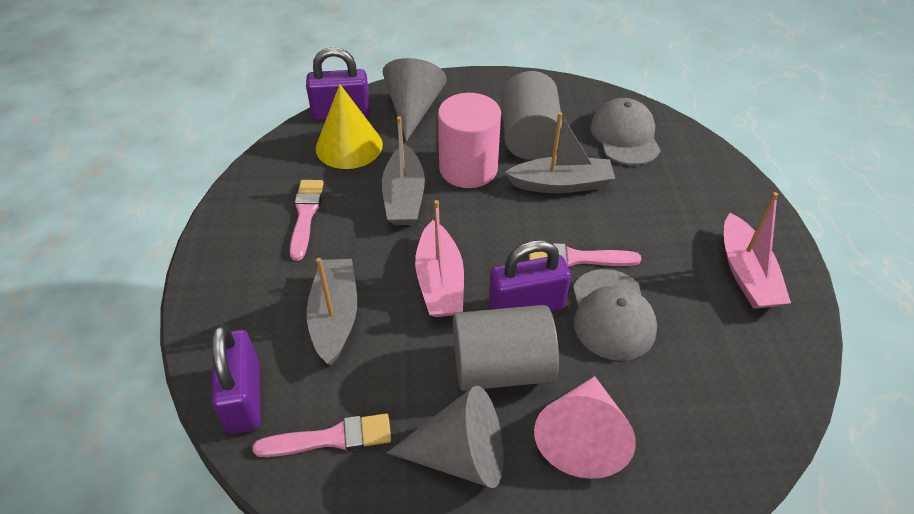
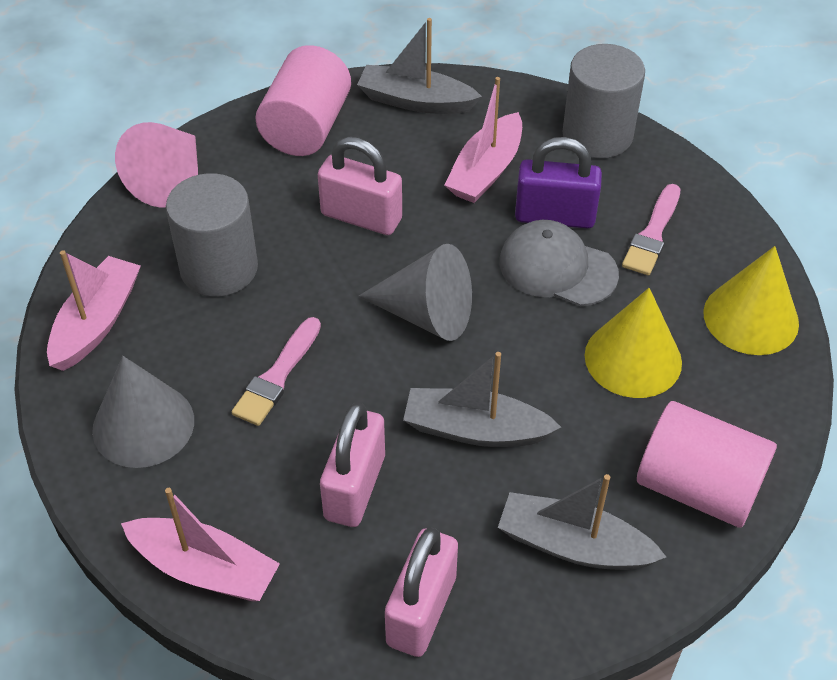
grey cap: 2 -> 1
pink boat: 2 -> 3
pink brush: 3 -> 2
pink cylinder: 1 -> 2
pink padlock: 0 -> 3
purple padlock: 3 -> 1
yellow cone: 1 -> 2

